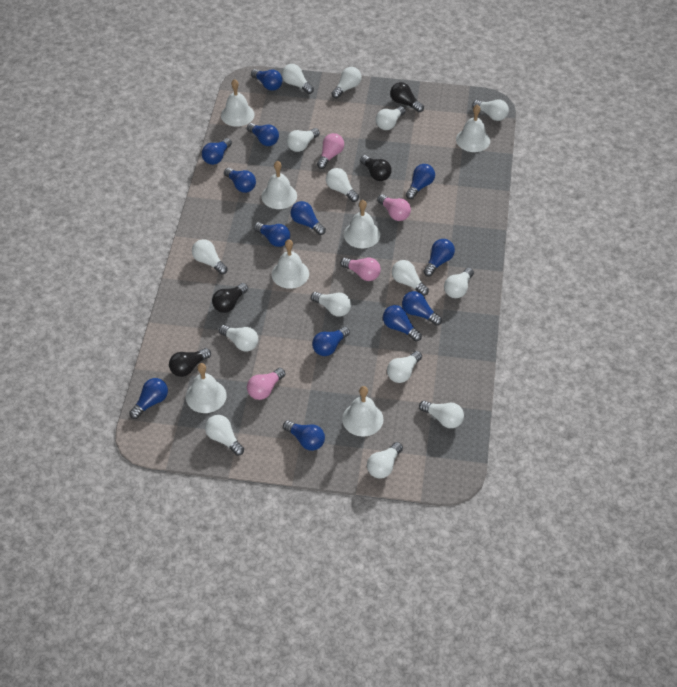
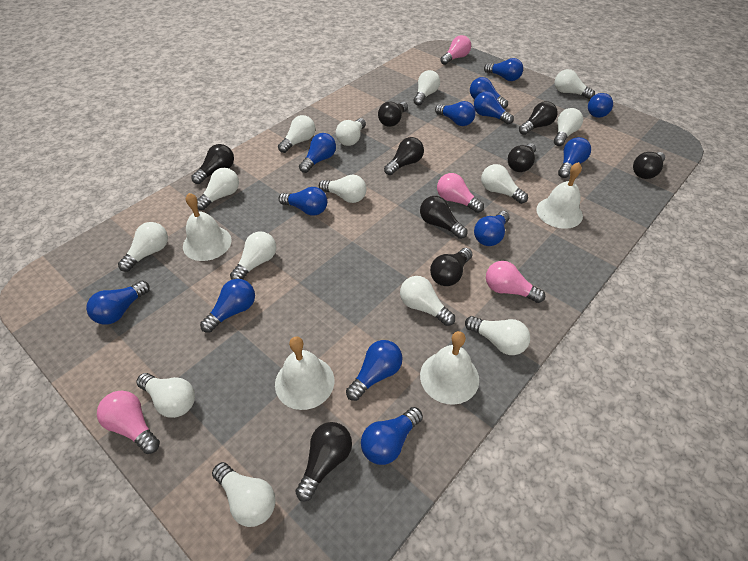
black light bulb: 4 -> 9
white bell: 7 -> 4
white light bulb: 15 -> 14

